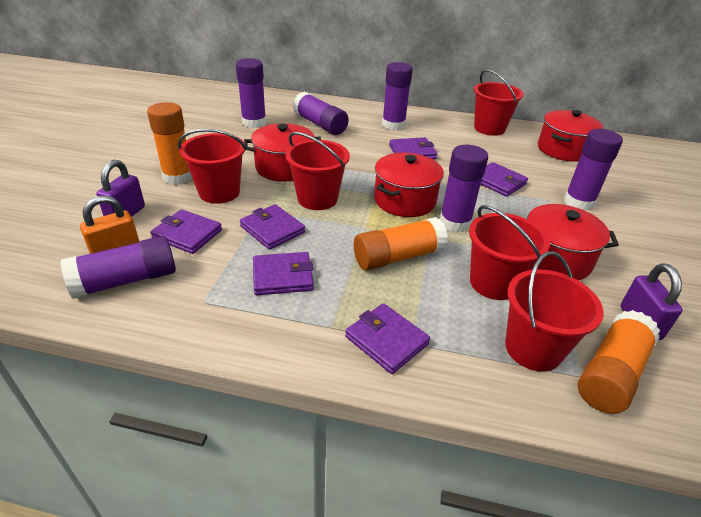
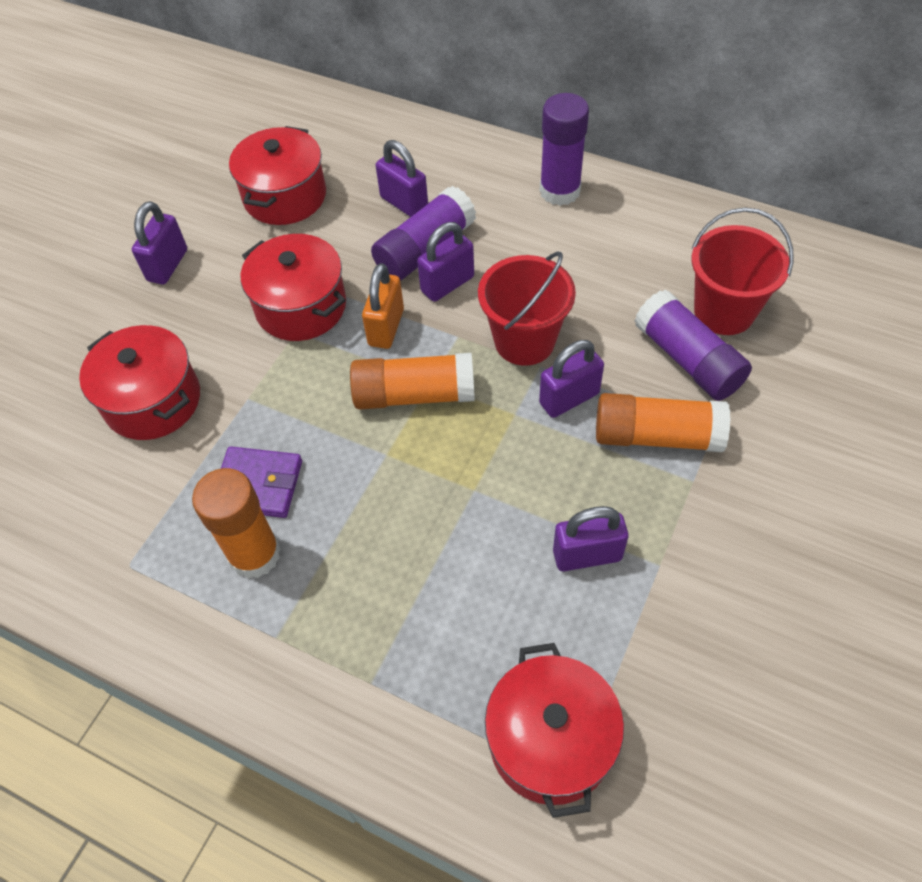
purple glue stick: 6 -> 3
purple padlock: 2 -> 5
purple wallet: 6 -> 1
red bucket: 5 -> 2

